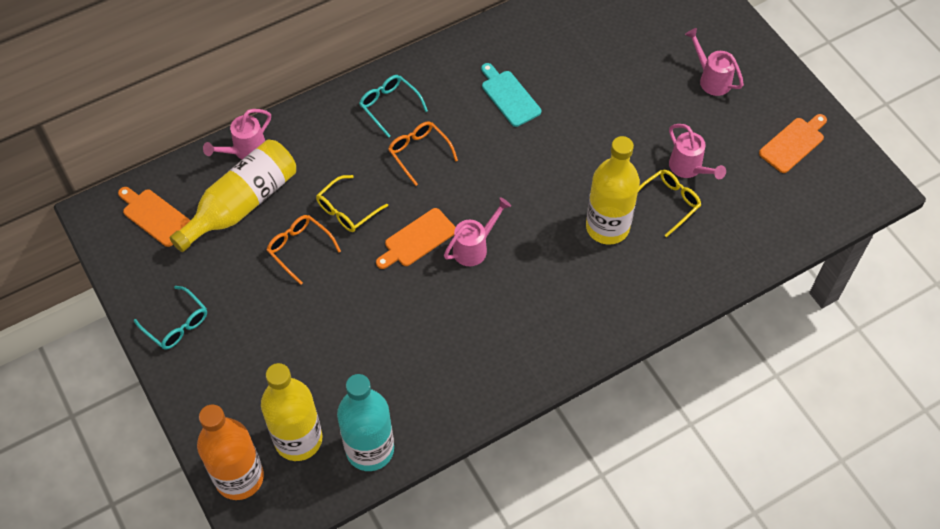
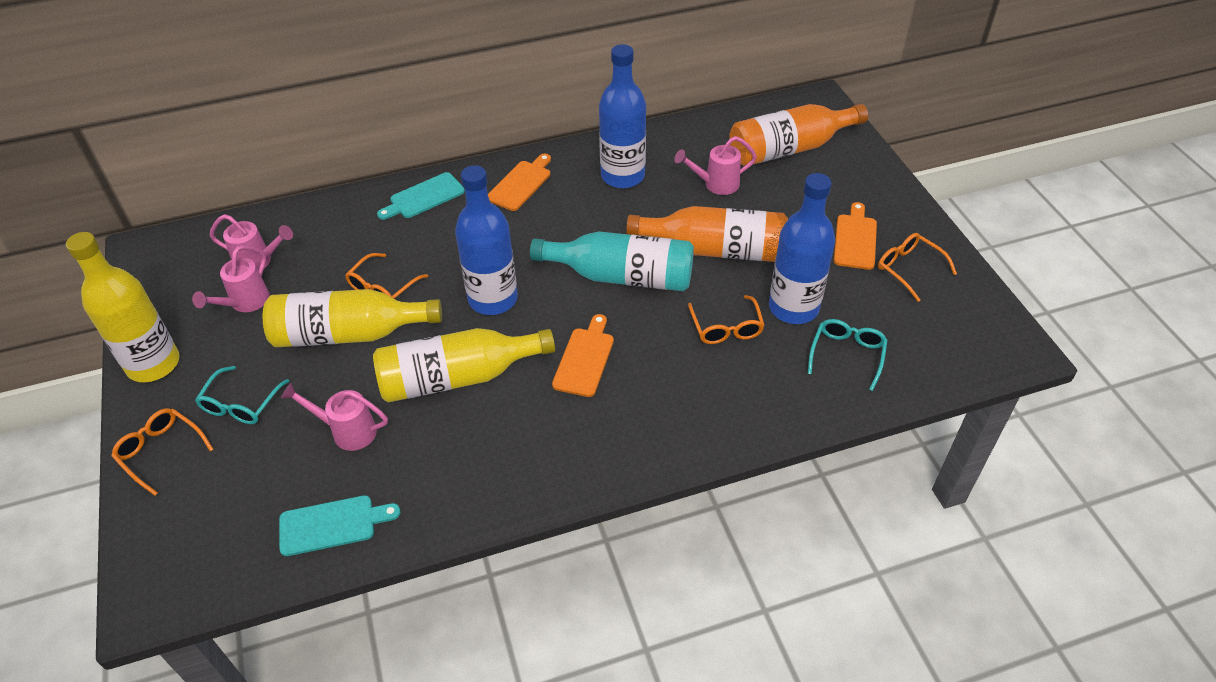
blue bottle: 0 -> 3
orange bottle: 1 -> 2
orange glasses: 2 -> 4
turquoise cutting board: 1 -> 2
yellow glasses: 2 -> 0

